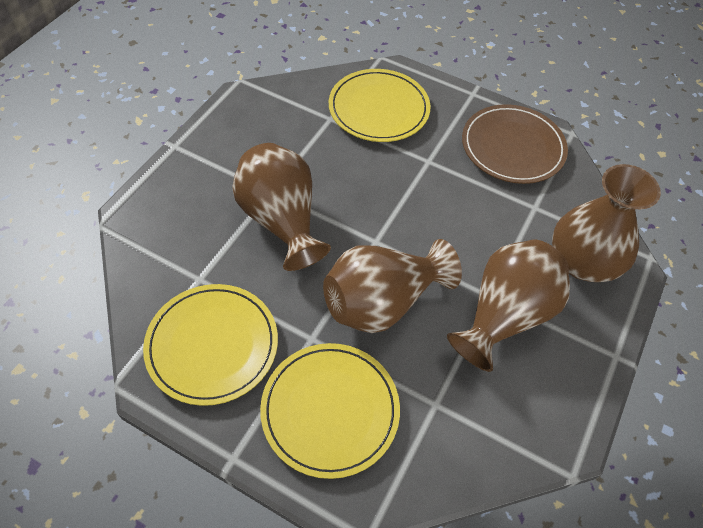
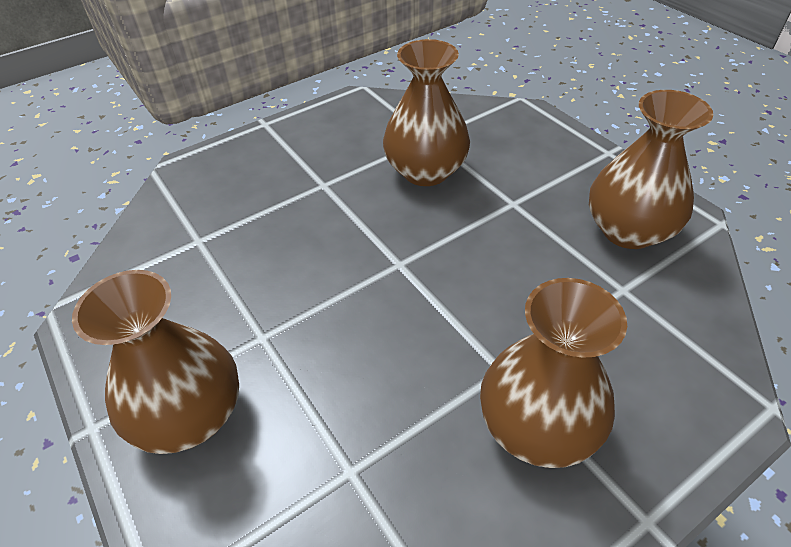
brown plate: 1 -> 0
yellow plate: 3 -> 0

